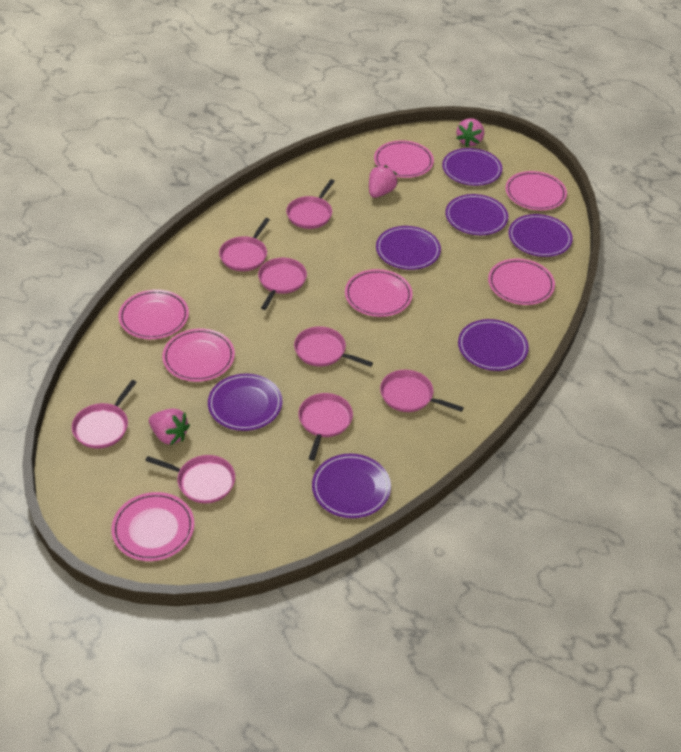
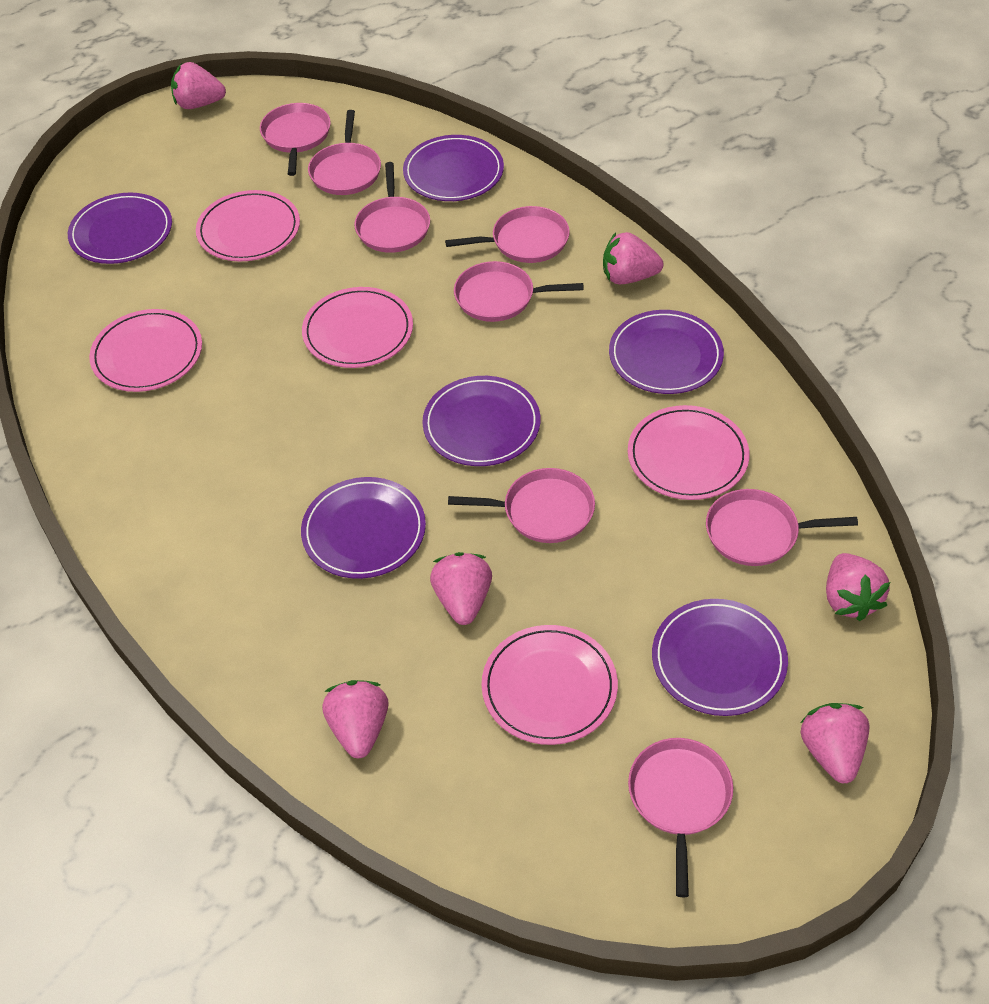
pink plate: 7 -> 5
pink strawberry: 3 -> 6
purple plate: 7 -> 6

